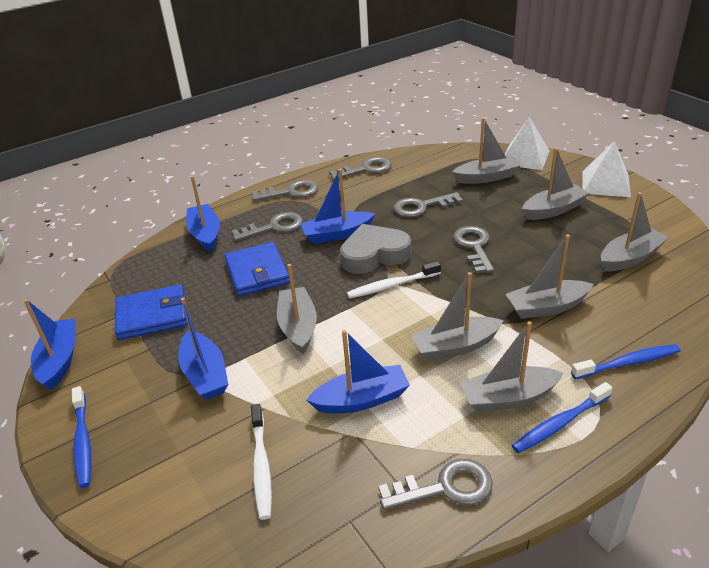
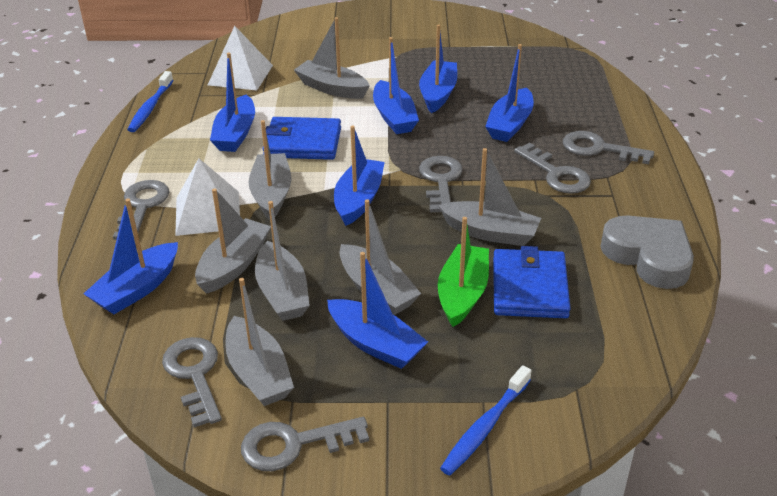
blue boat: 5 -> 7
blue toothbrush: 3 -> 2
green boat: 0 -> 1
white toothbrush: 2 -> 0

